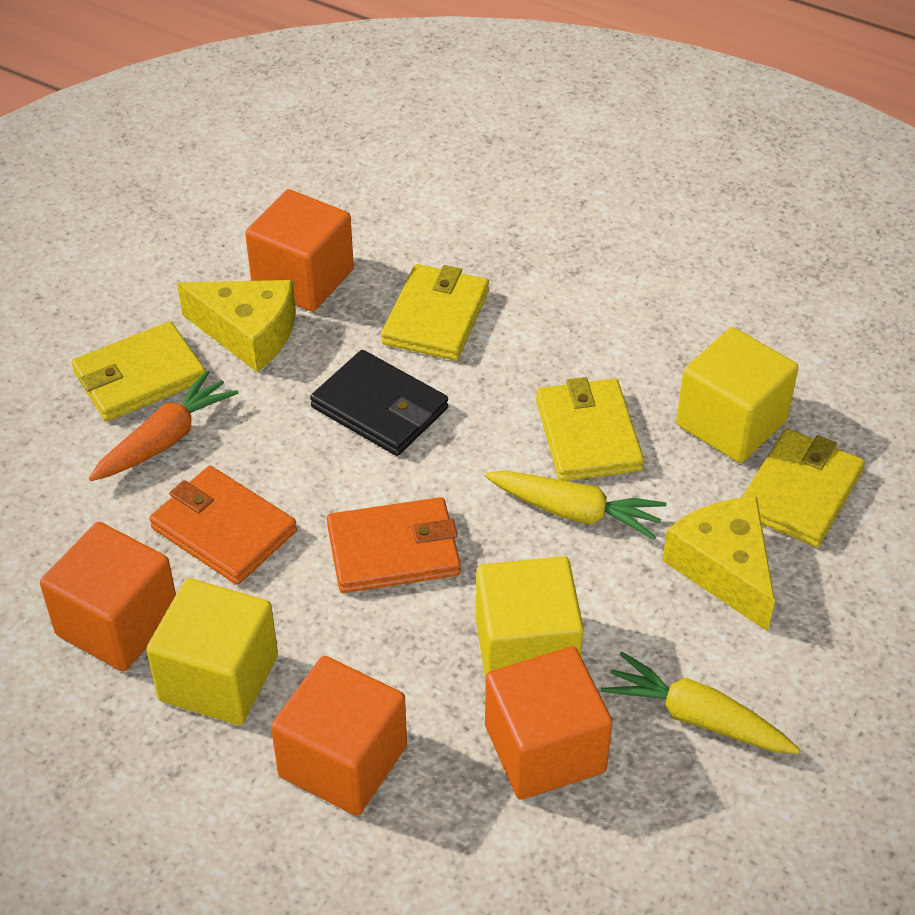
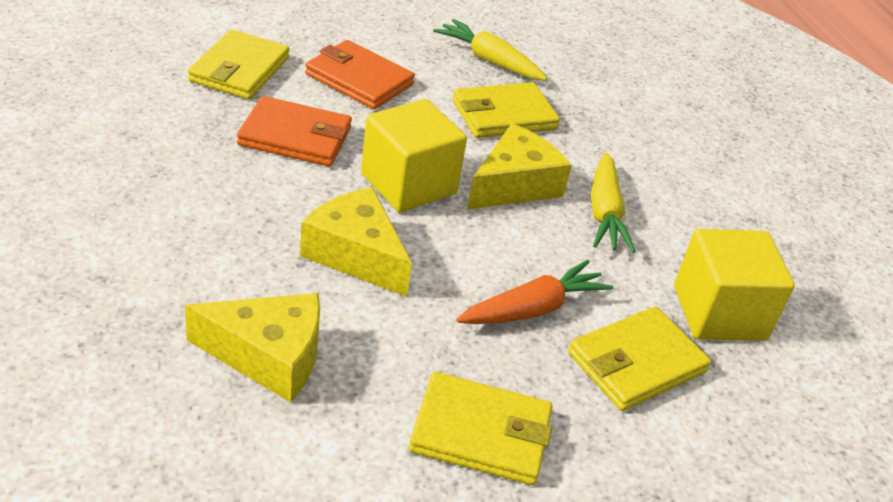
black wallet: 1 -> 0
orange cube: 4 -> 0
yellow cheese: 2 -> 3
yellow cube: 3 -> 2

